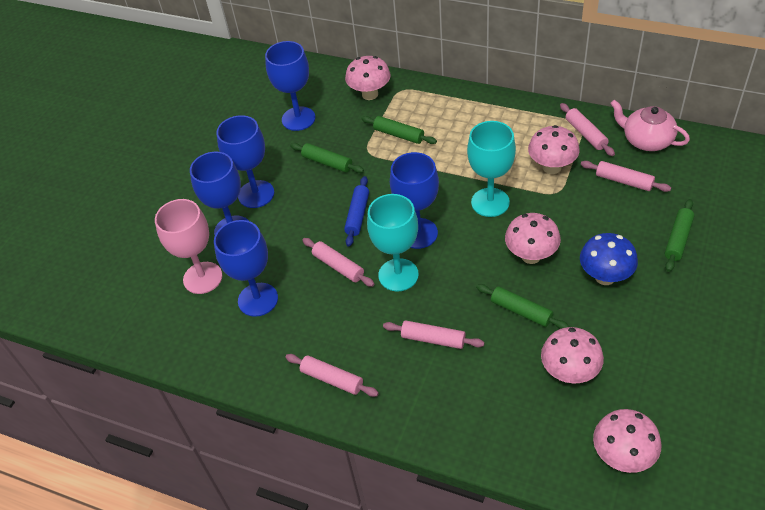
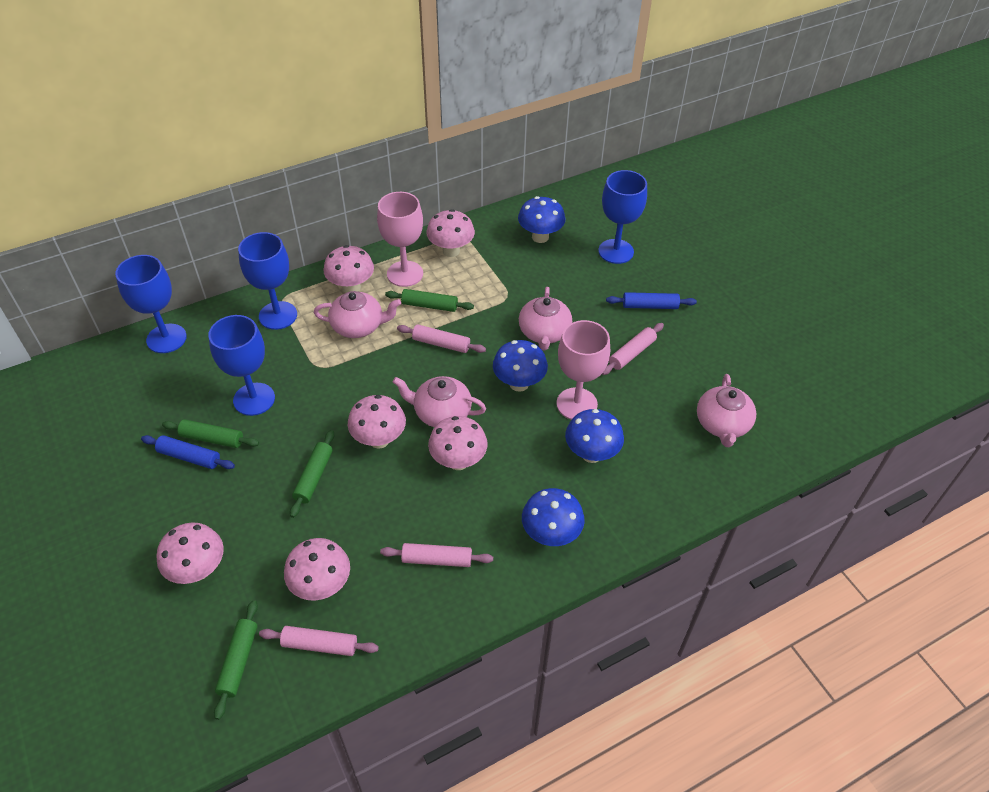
blue goblet: 5 -> 4
blue mushroom: 1 -> 4
blue rolling pin: 1 -> 2
pink goblet: 1 -> 2
pink mushroom: 5 -> 6
pink rolling pin: 5 -> 4
pink teapot: 1 -> 4
turquoise goblet: 2 -> 0

